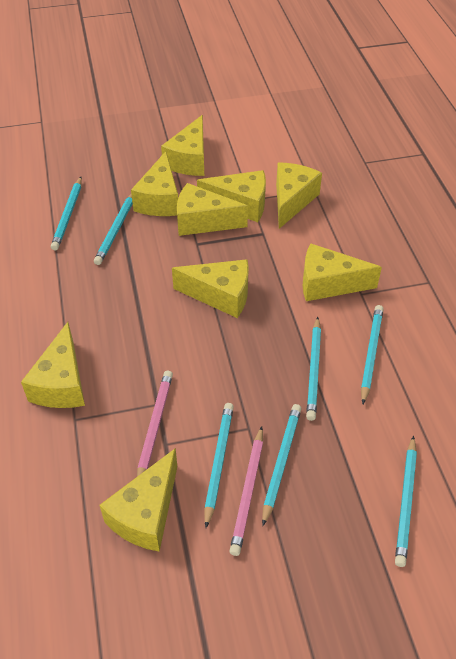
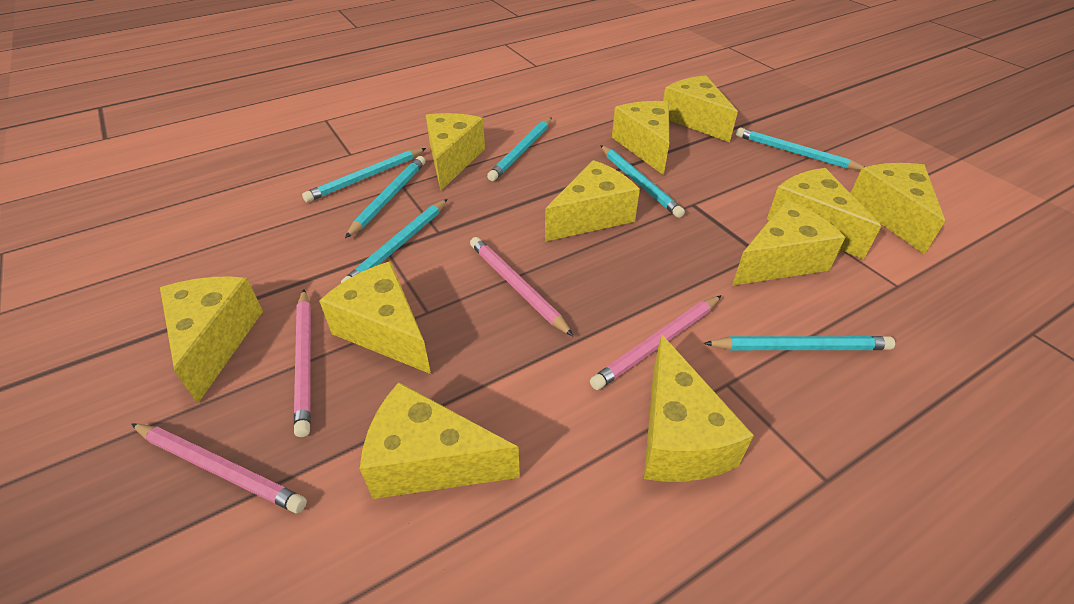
pink pencil: 2 -> 4
yellow cheese: 9 -> 11

